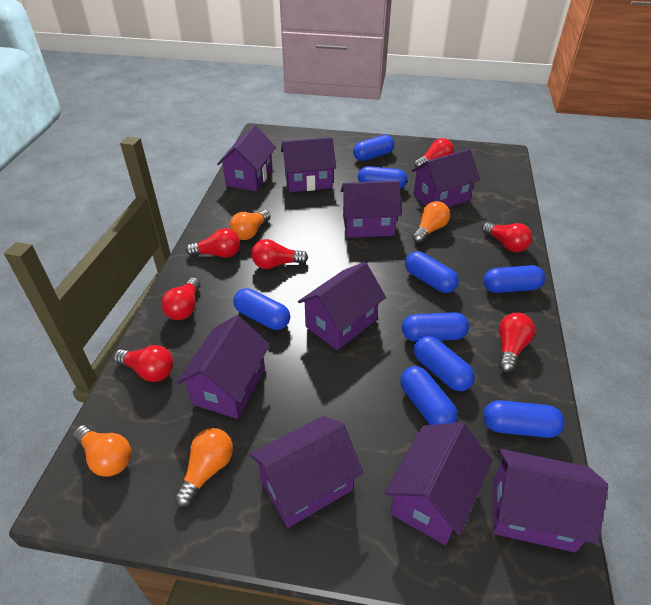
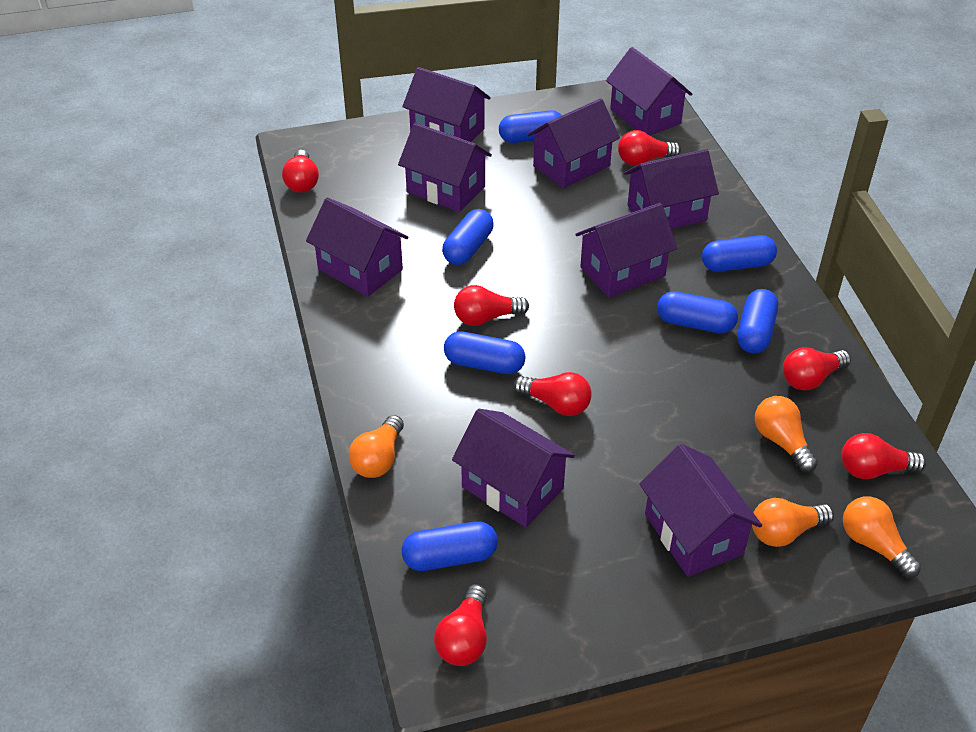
blue capsule: 9 -> 7

